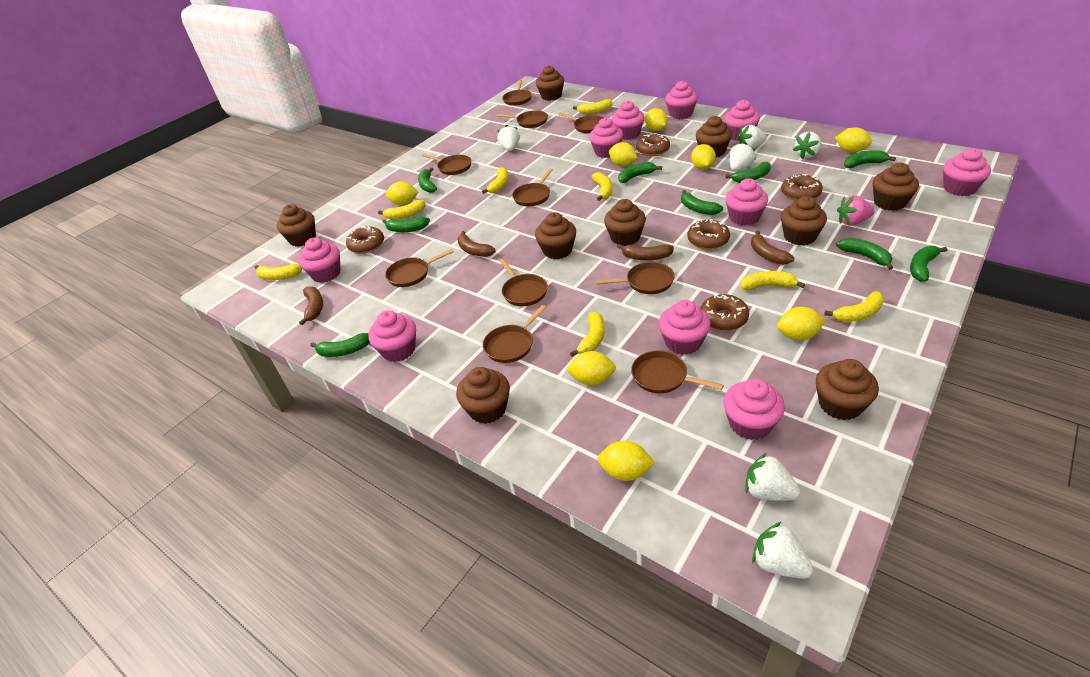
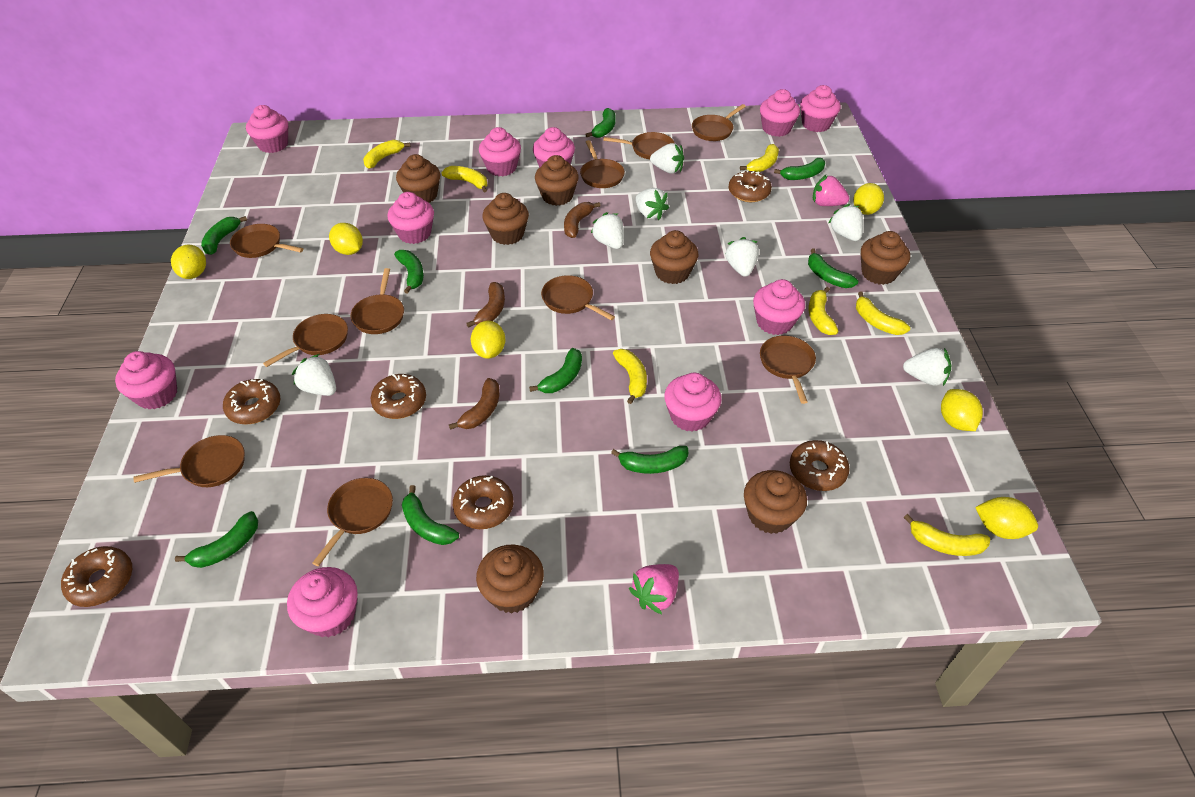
brown banana: 4 -> 3
brown cupcake: 9 -> 7
brown donut: 5 -> 6
pink strawberry: 1 -> 2
white strawberry: 6 -> 7
yellow banana: 8 -> 7
yellow lemon: 8 -> 6

